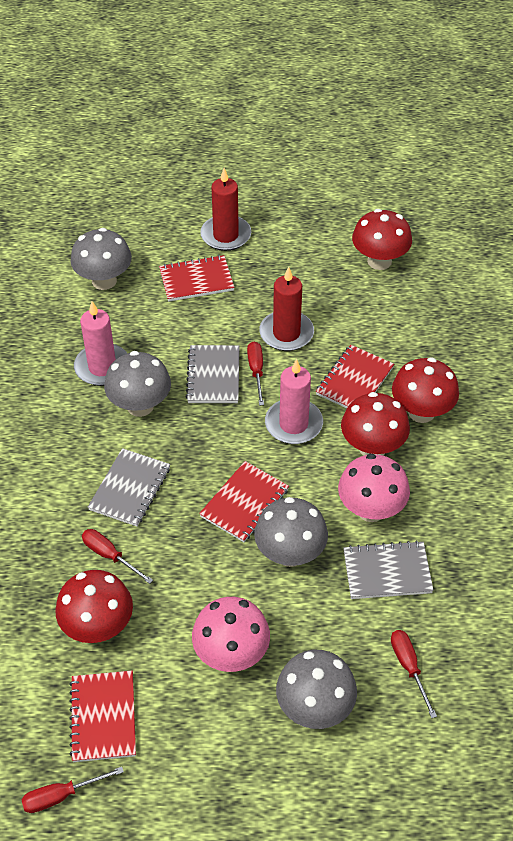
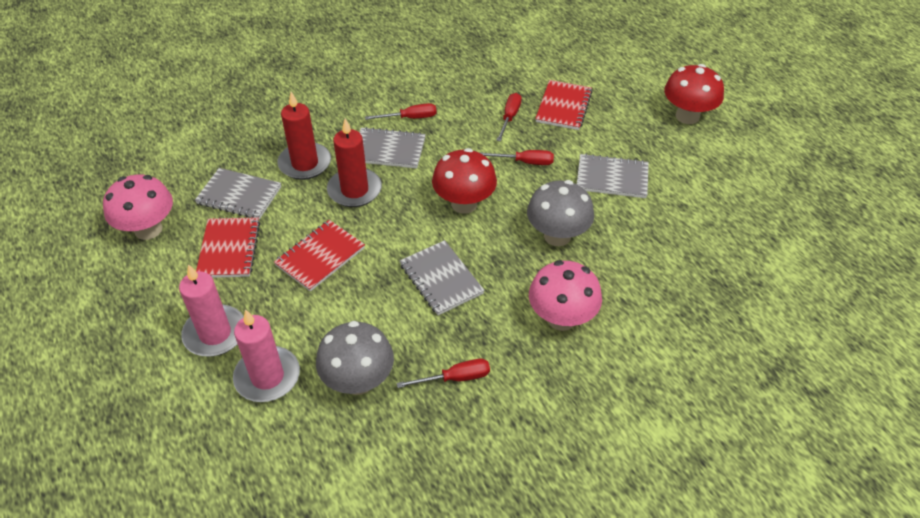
grey mushroom: 4 -> 2
grey notebook: 3 -> 4
red mushroom: 4 -> 2
red notebook: 4 -> 3

